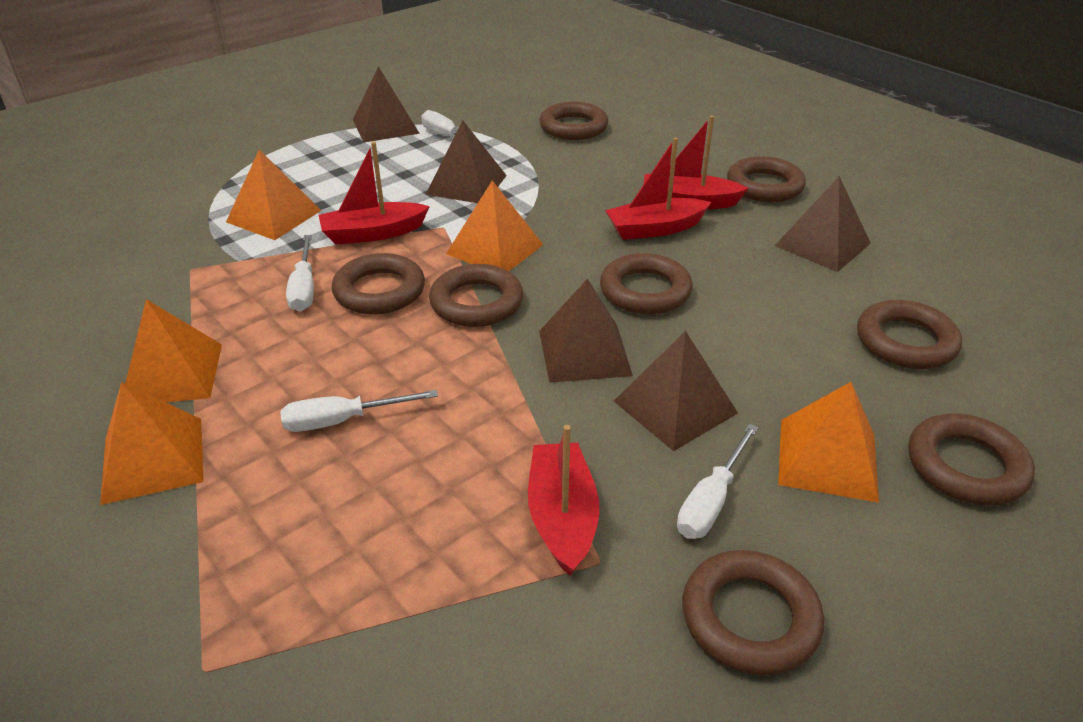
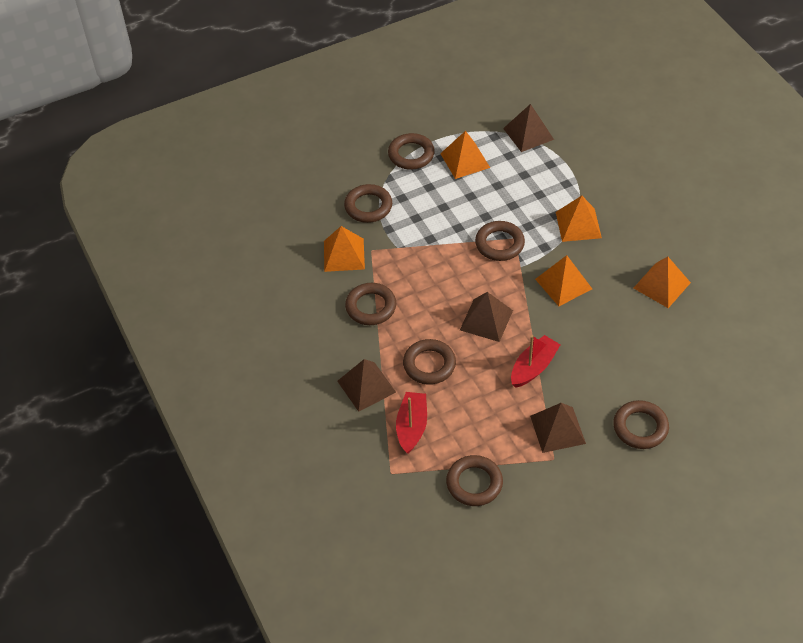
brown pyramid: 5 -> 4
brown ring: 8 -> 7
red boat: 4 -> 2
white screwdriver: 4 -> 0

